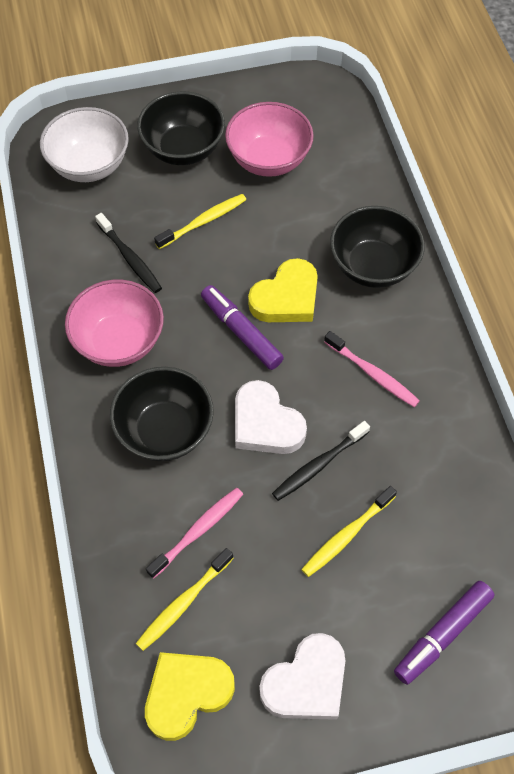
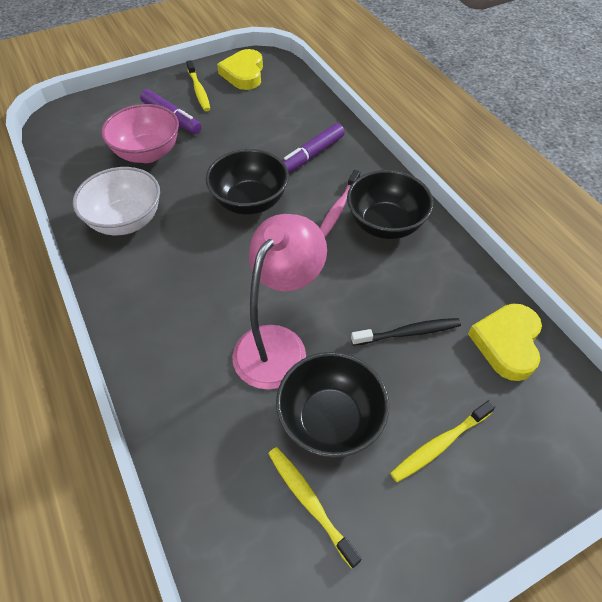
black toothbrush: 2 -> 1
pink bowl: 2 -> 1
pink lamp: 0 -> 1
pink toothbrush: 2 -> 1
white heart: 2 -> 0

